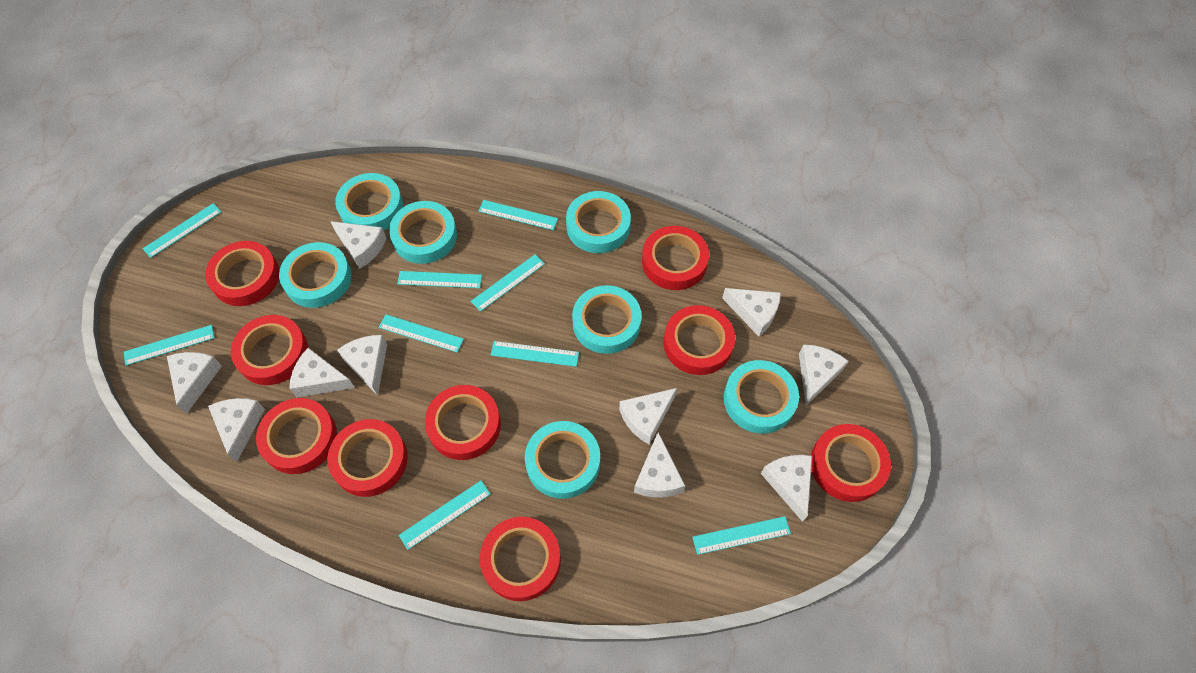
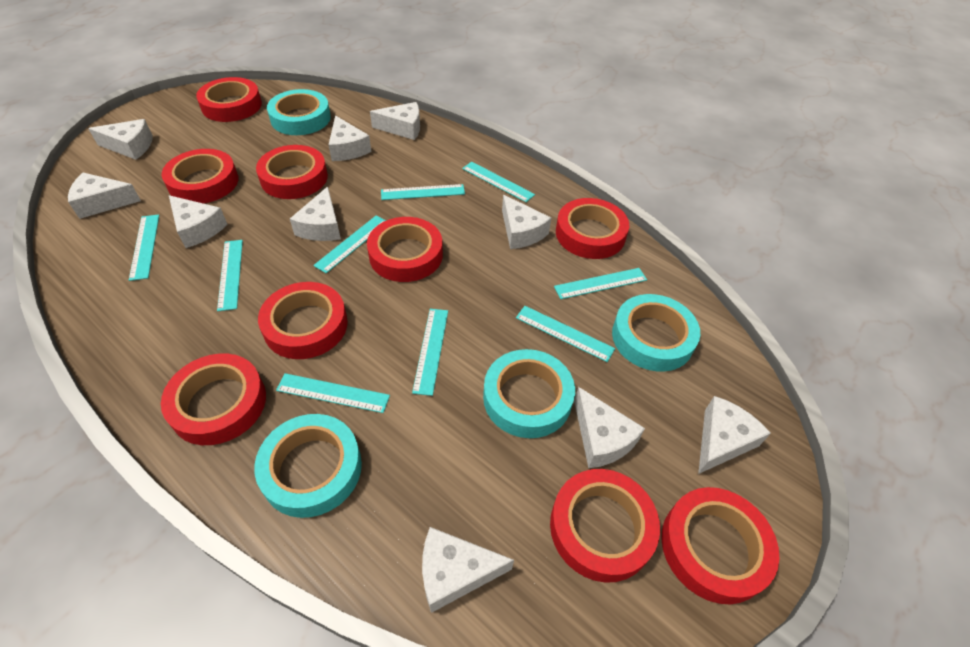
turquoise tape: 7 -> 4

